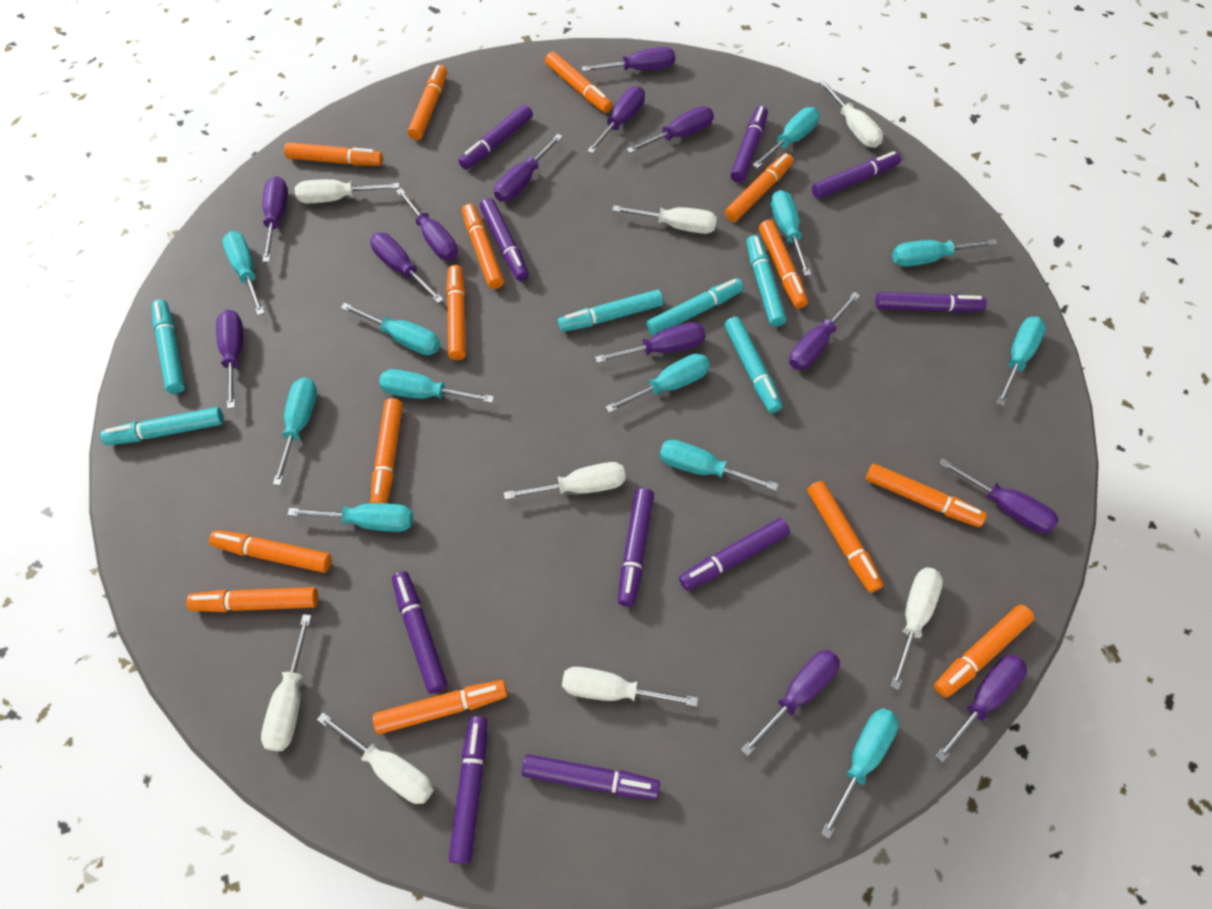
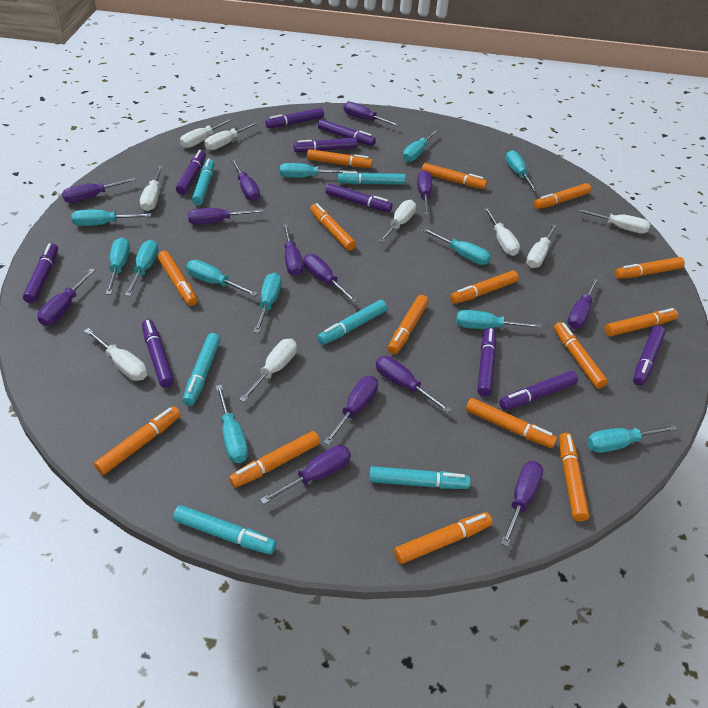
orange marker: 14 -> 15
white screwdriver: 8 -> 9

